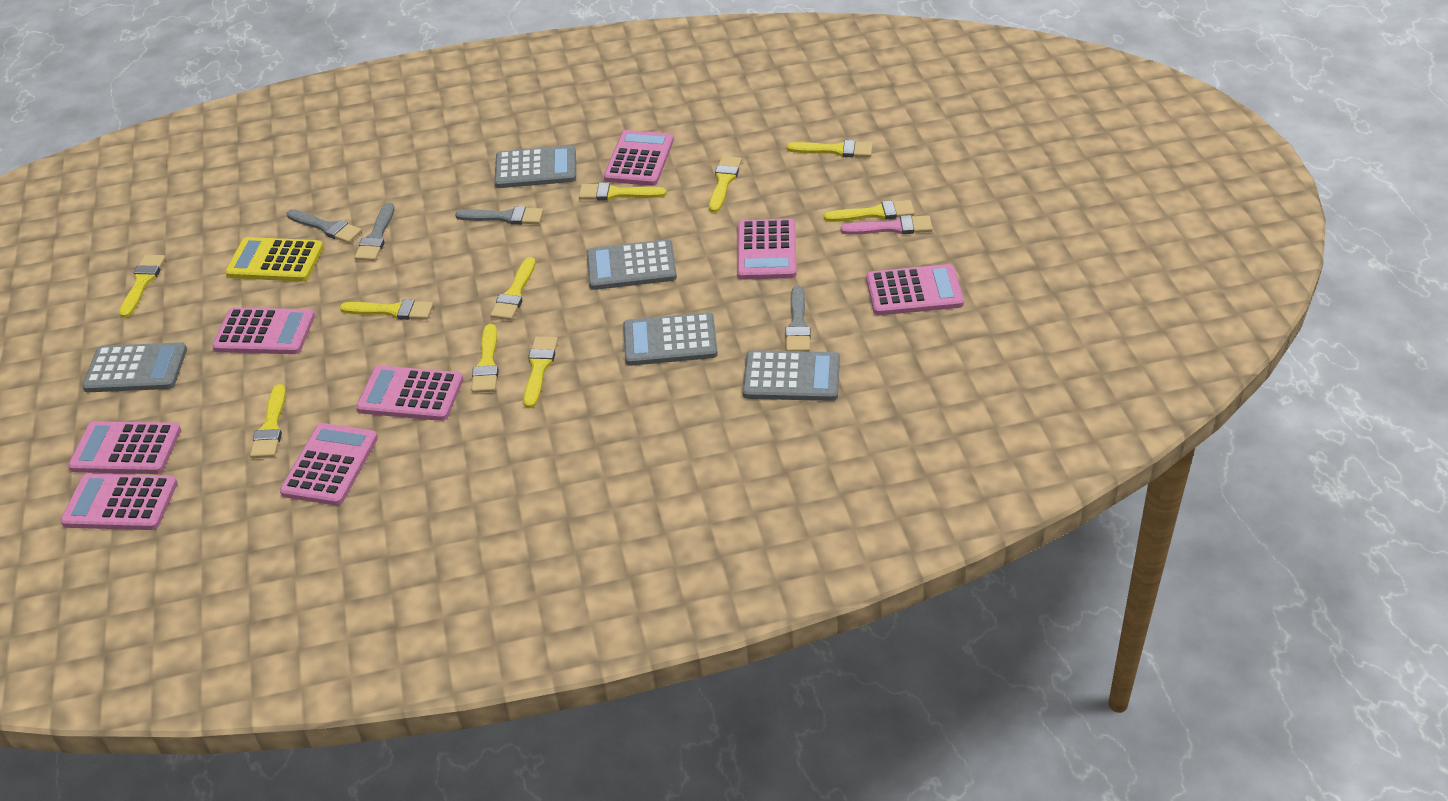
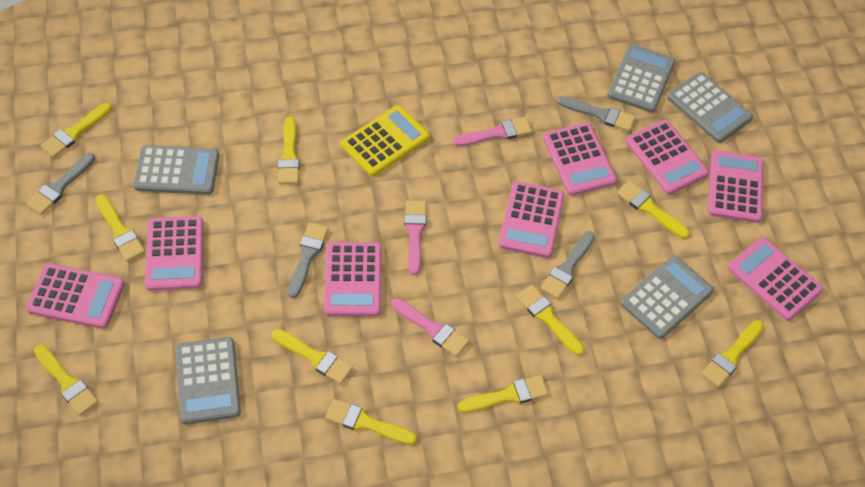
pink brush: 1 -> 3

